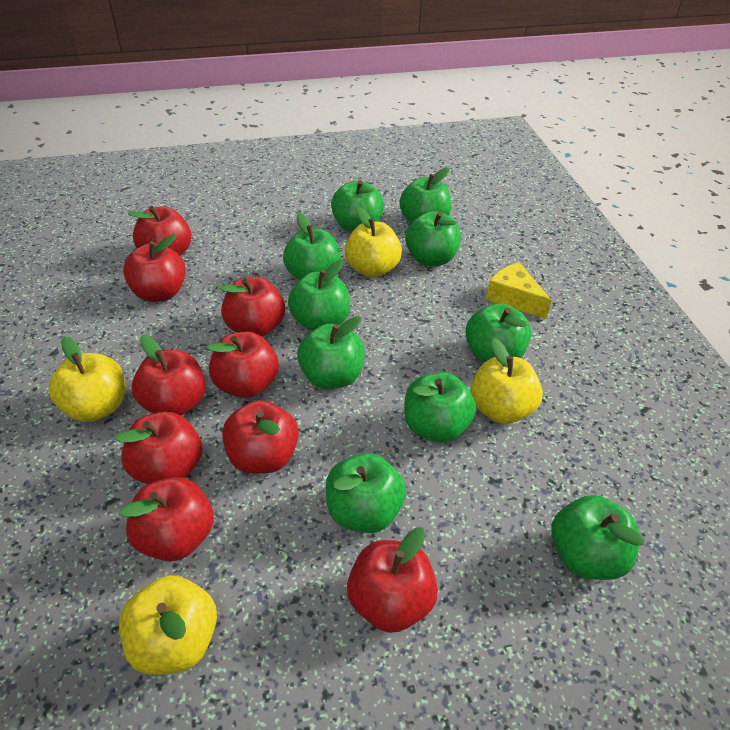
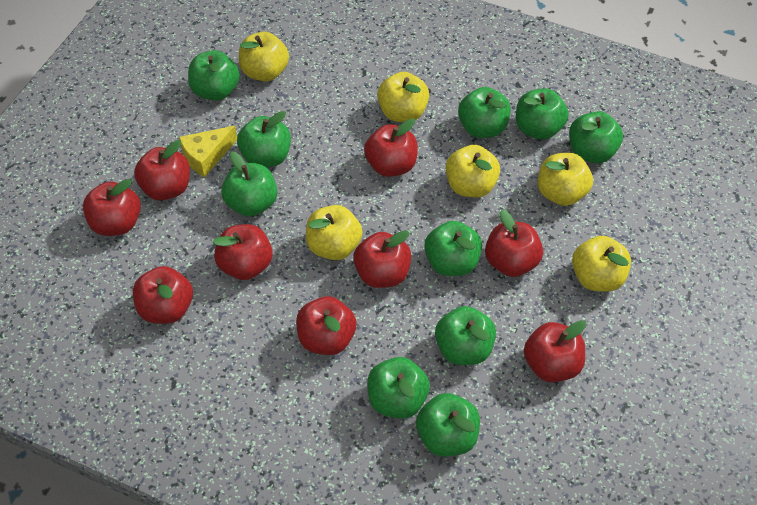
yellow apple: 4 -> 6

